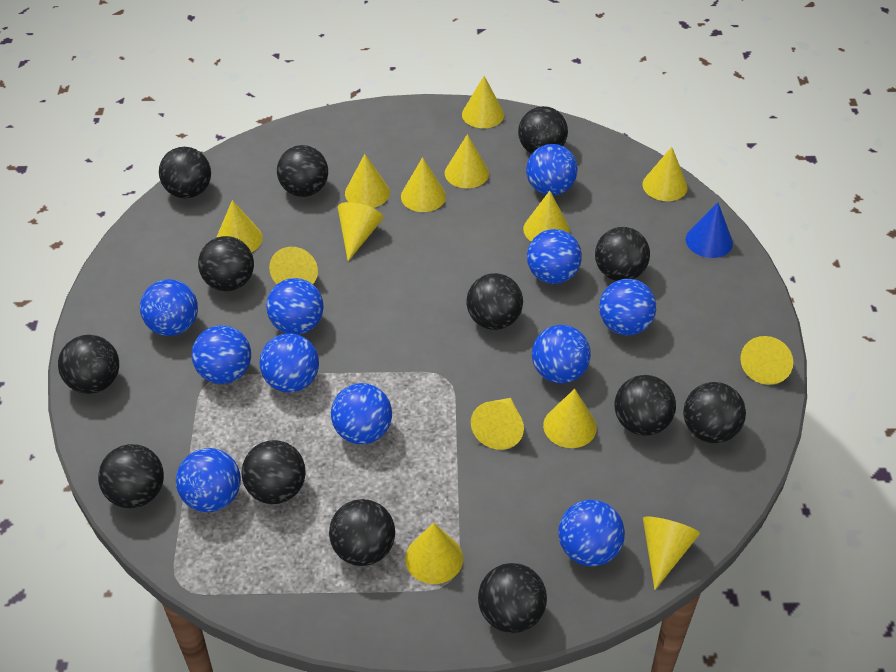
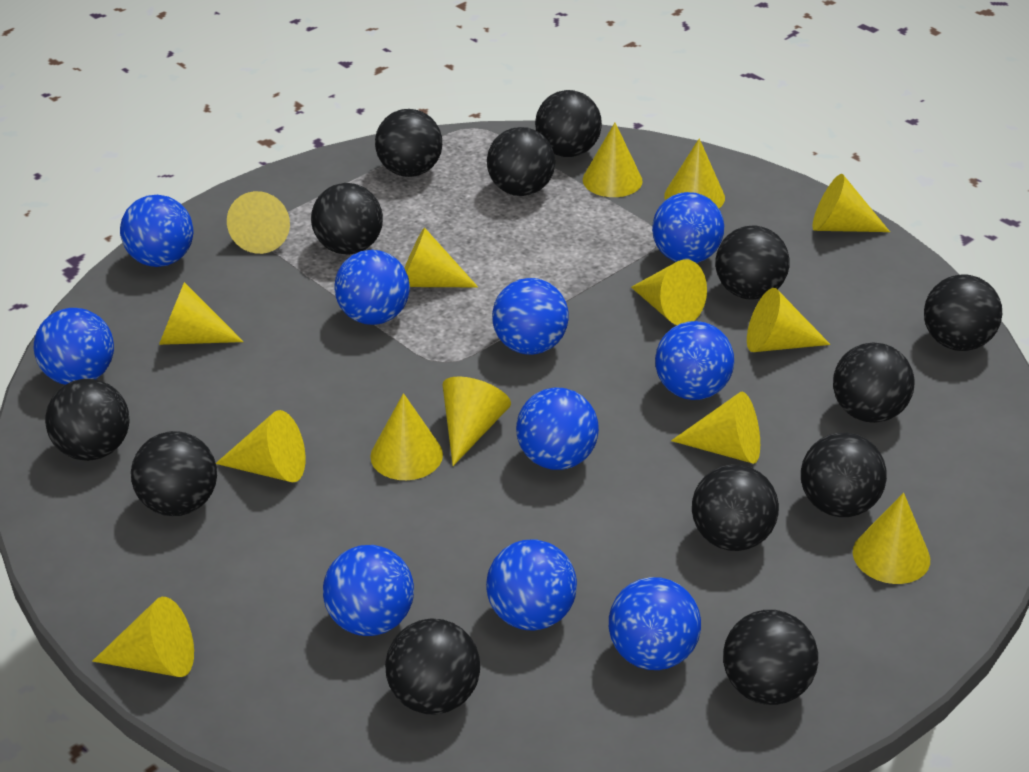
blue ball: 11 -> 10
blue cone: 1 -> 0

